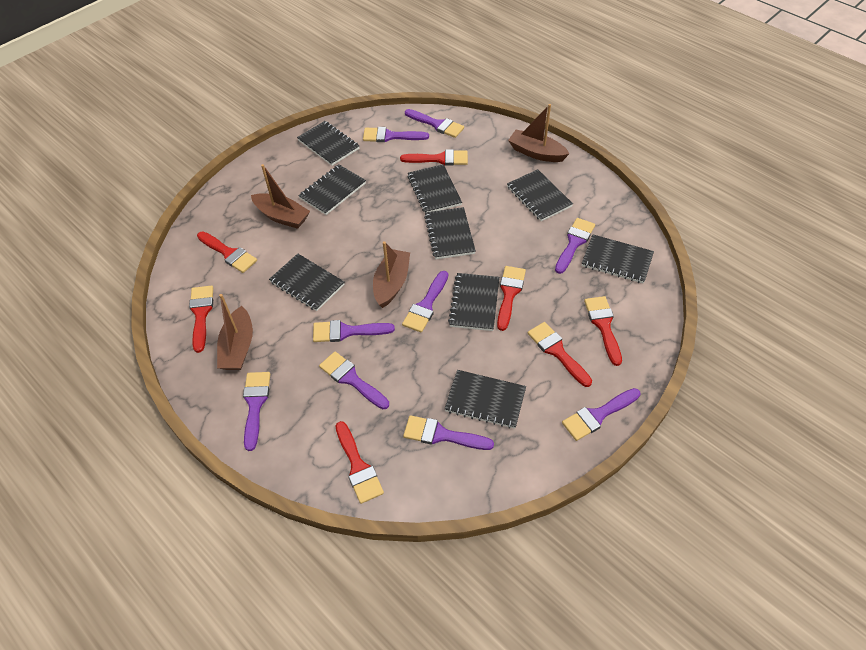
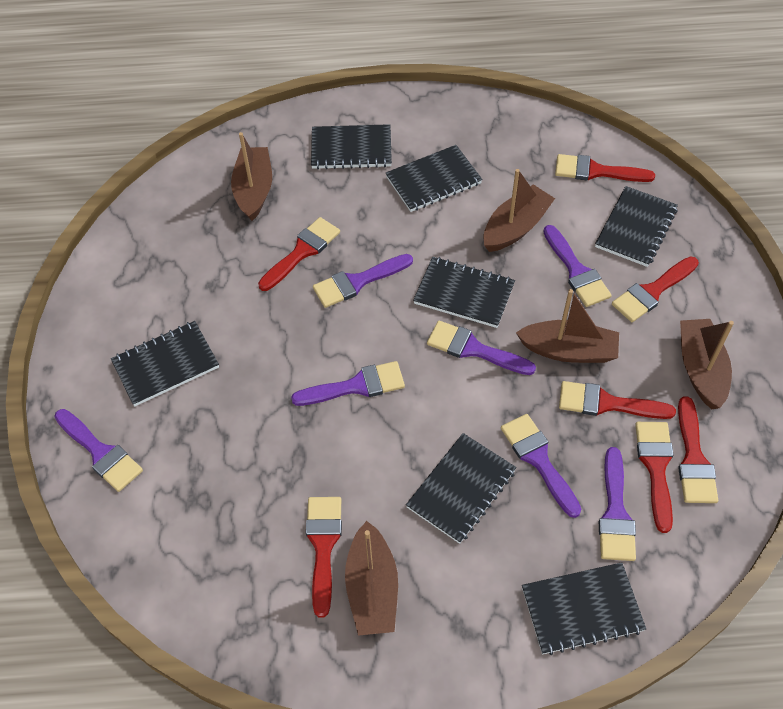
black notebook: 9 -> 7
brown boat: 4 -> 5
purple brush: 9 -> 7

